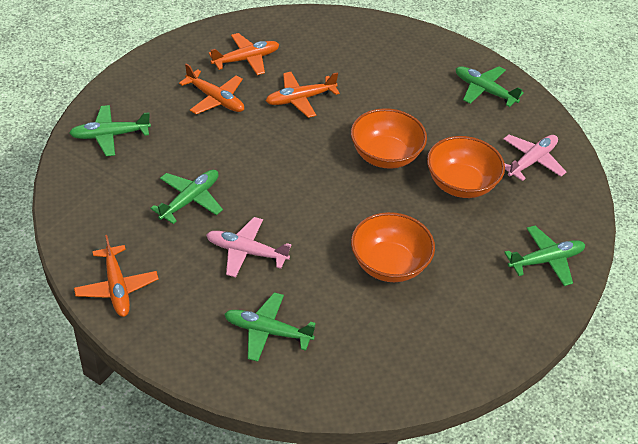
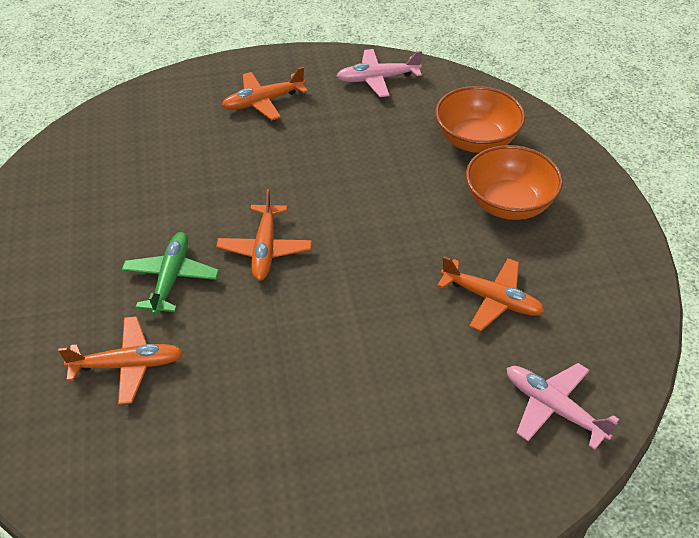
green plane: 5 -> 1
orange bowl: 3 -> 2

